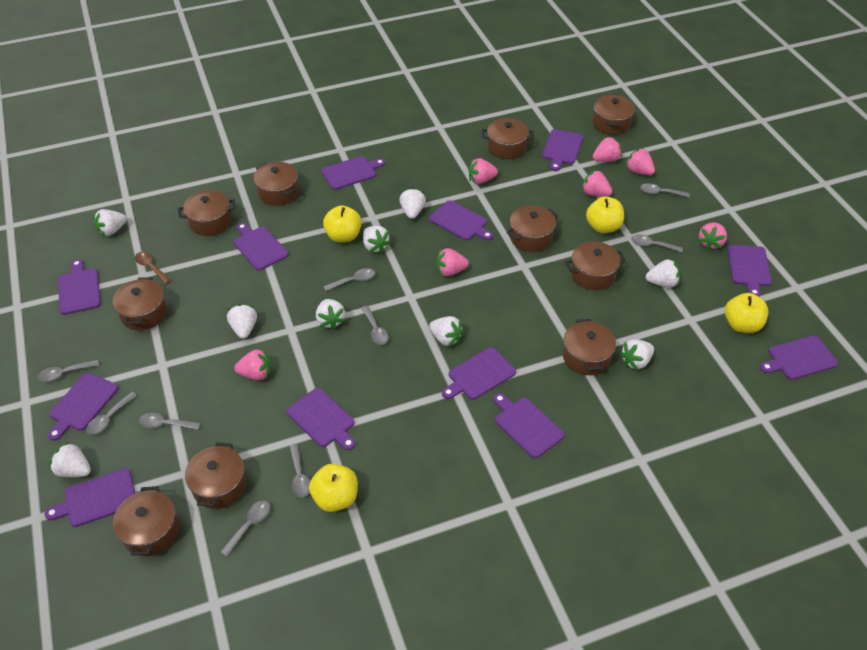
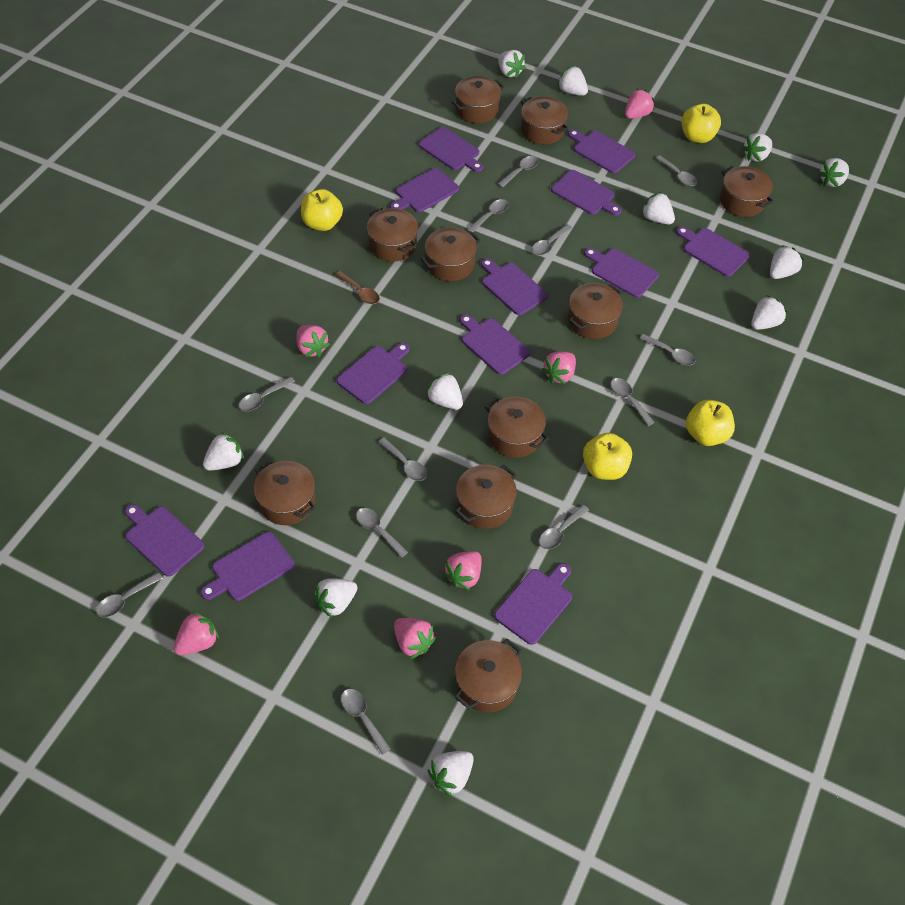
grey spoon: 9 -> 12
pink strawberry: 7 -> 6
white strawberry: 9 -> 11

